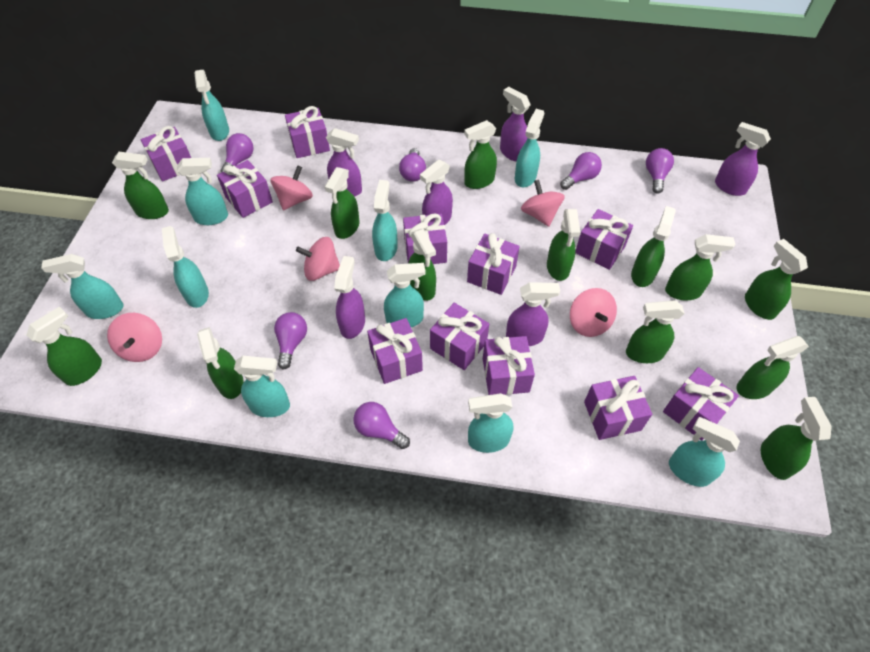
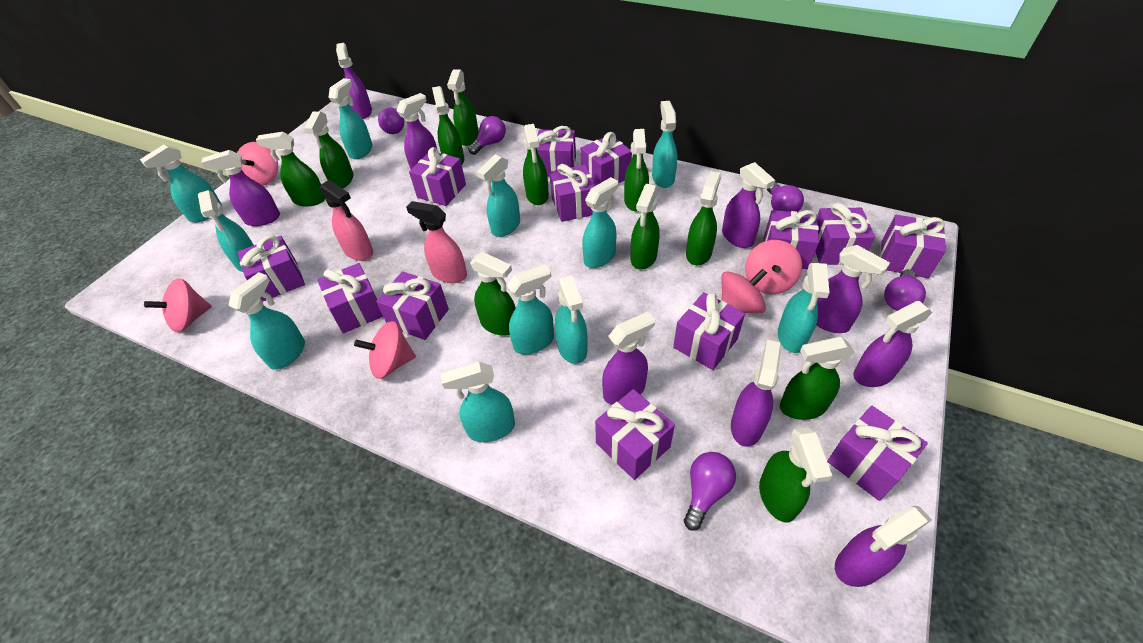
green spray bottle: 13 -> 11
pink spray bottle: 0 -> 2
purple gift: 11 -> 13
purple light bulb: 6 -> 5
purple spray bottle: 6 -> 9
turquoise spray bottle: 10 -> 11

